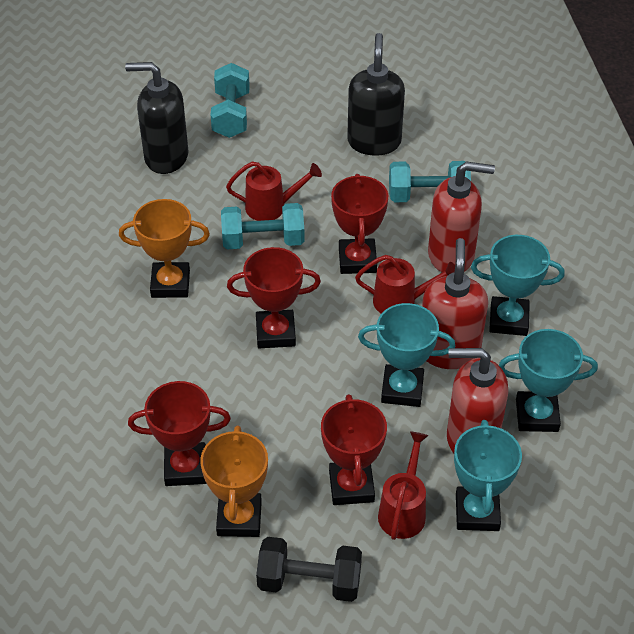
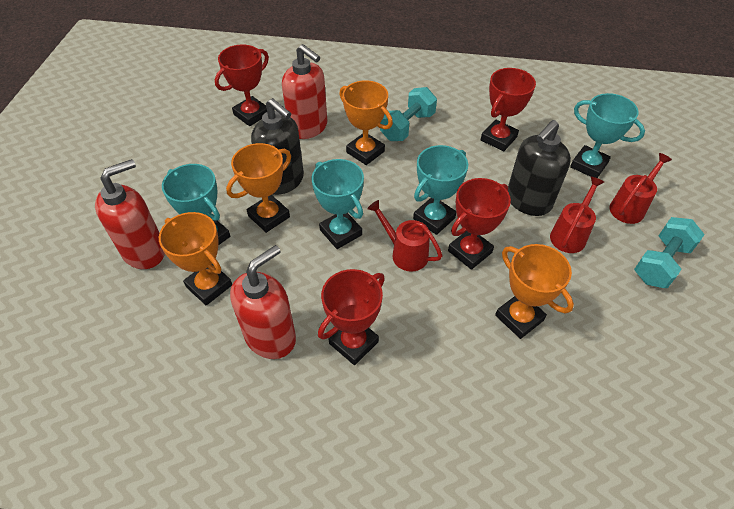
black dumbbell: 1 -> 0
orange trophy: 2 -> 4
turquoise dumbbell: 3 -> 2

